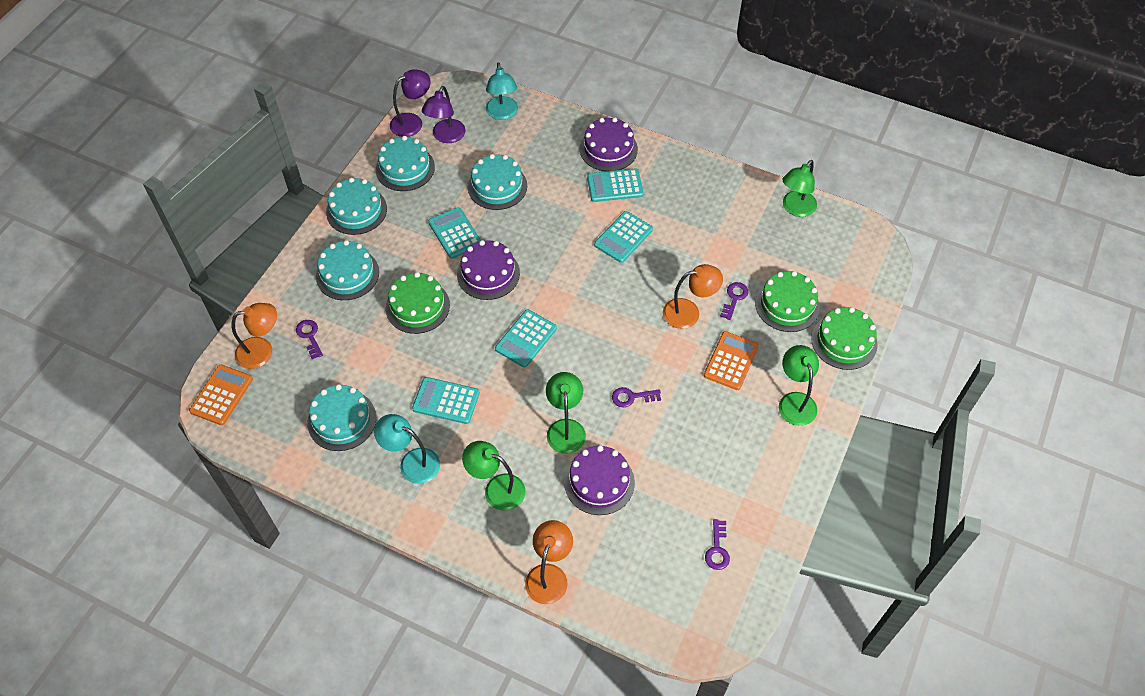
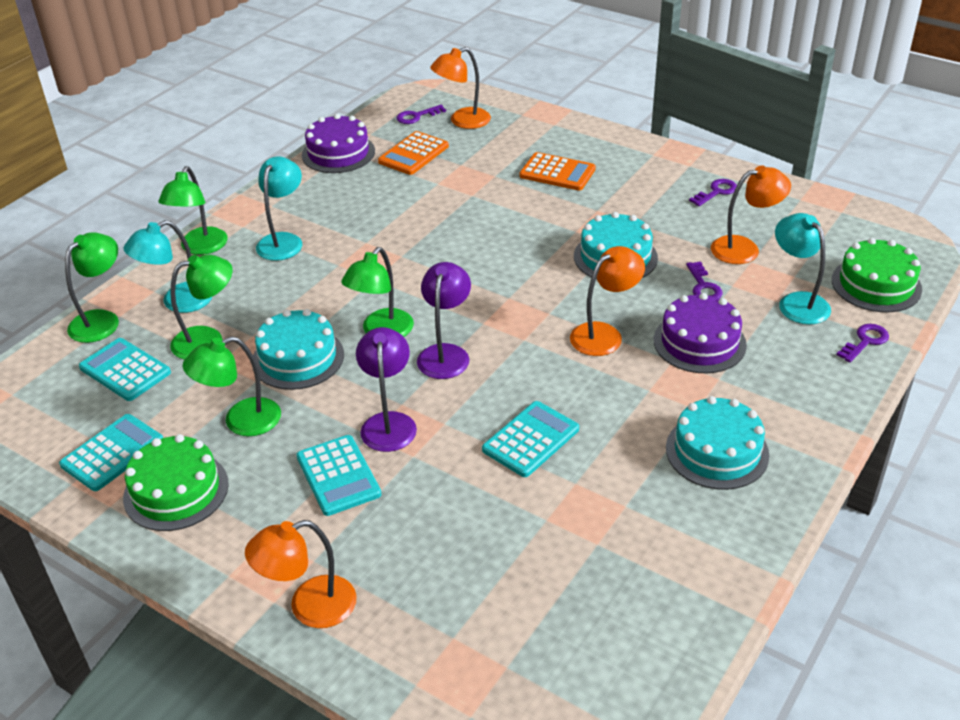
green cake: 3 -> 2
green lamp: 4 -> 5
orange lamp: 3 -> 4
purple cake: 3 -> 2
turquoise cake: 5 -> 3
turquoise calculator: 5 -> 4
turquoise lamp: 2 -> 3

